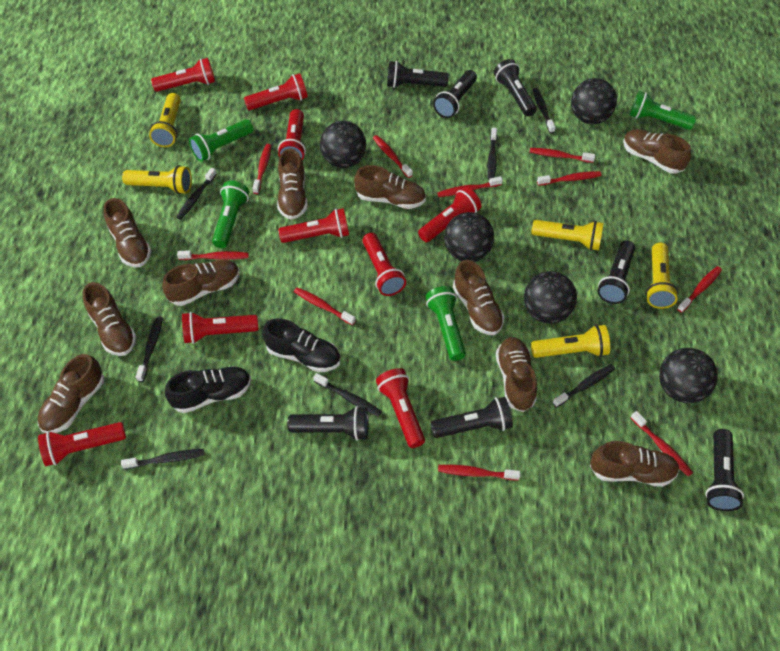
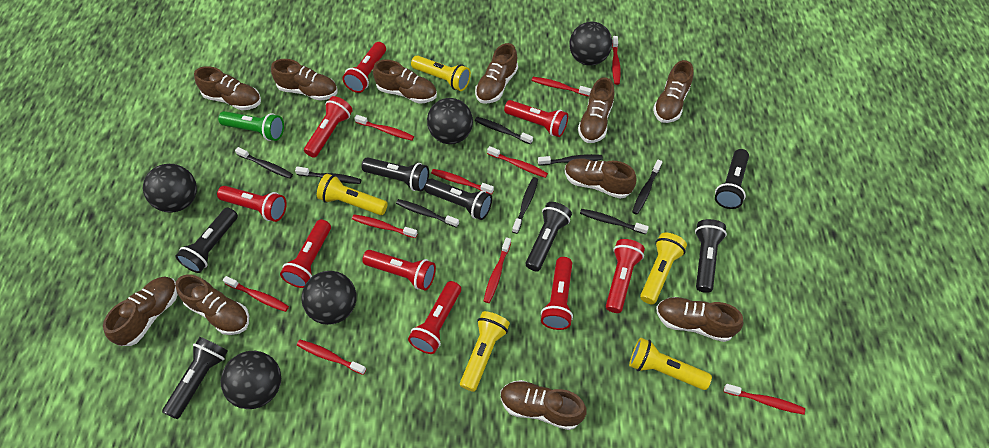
black shoe: 2 -> 0
black toothbrush: 7 -> 8
brown shoe: 10 -> 11
green flashlight: 4 -> 1

